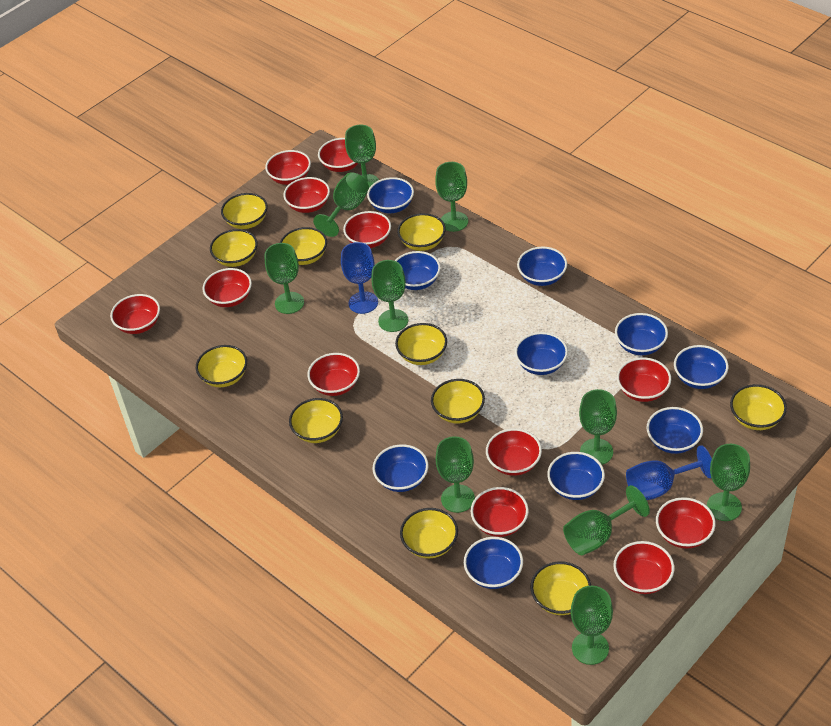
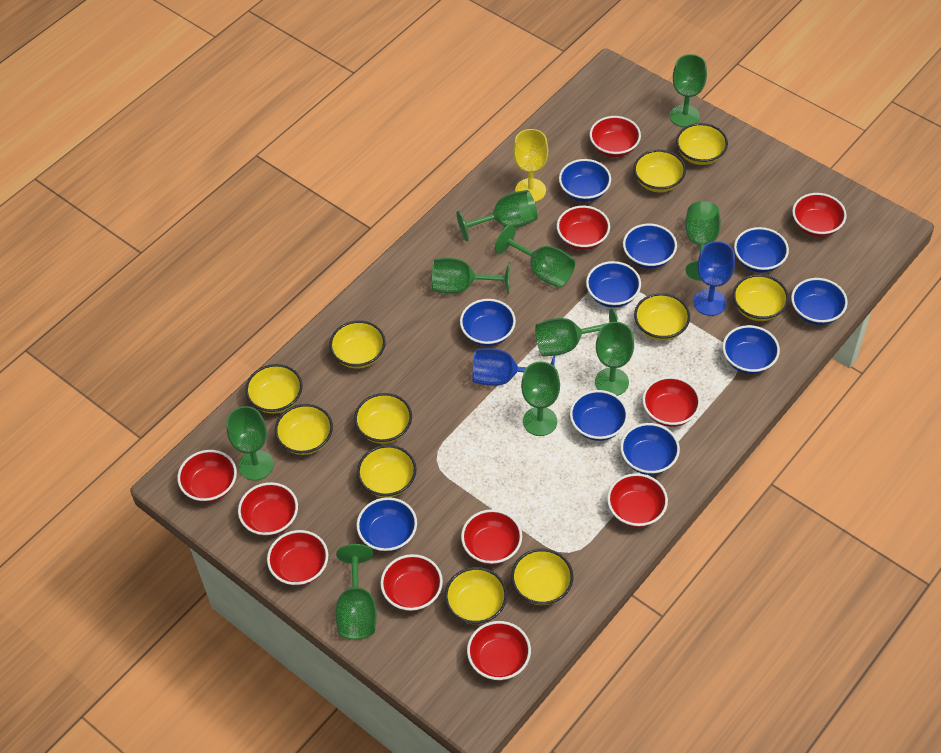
red bowl: 12 -> 11
yellow goblet: 0 -> 1

